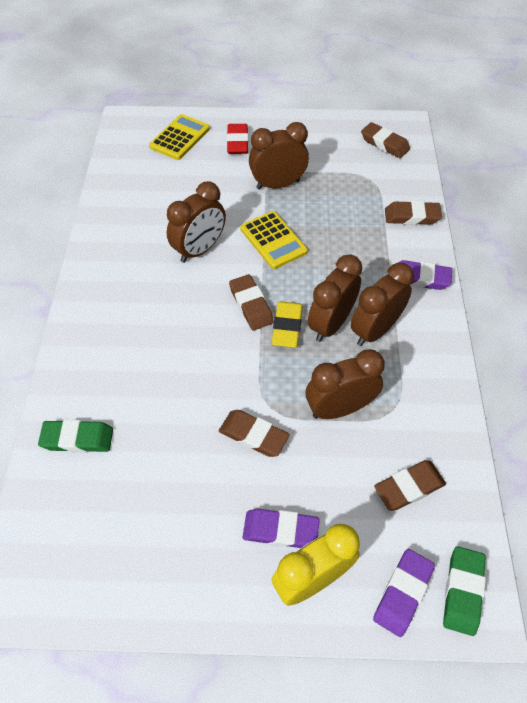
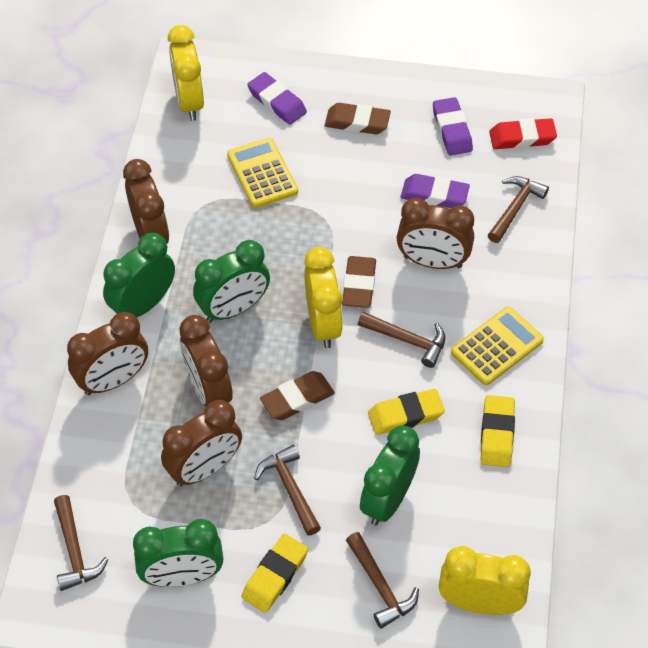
brown eraser: 5 -> 3
brown hammer: 0 -> 5
green clock: 0 -> 4
green eraser: 2 -> 0
yellow clock: 1 -> 3
yellow eraser: 1 -> 3

